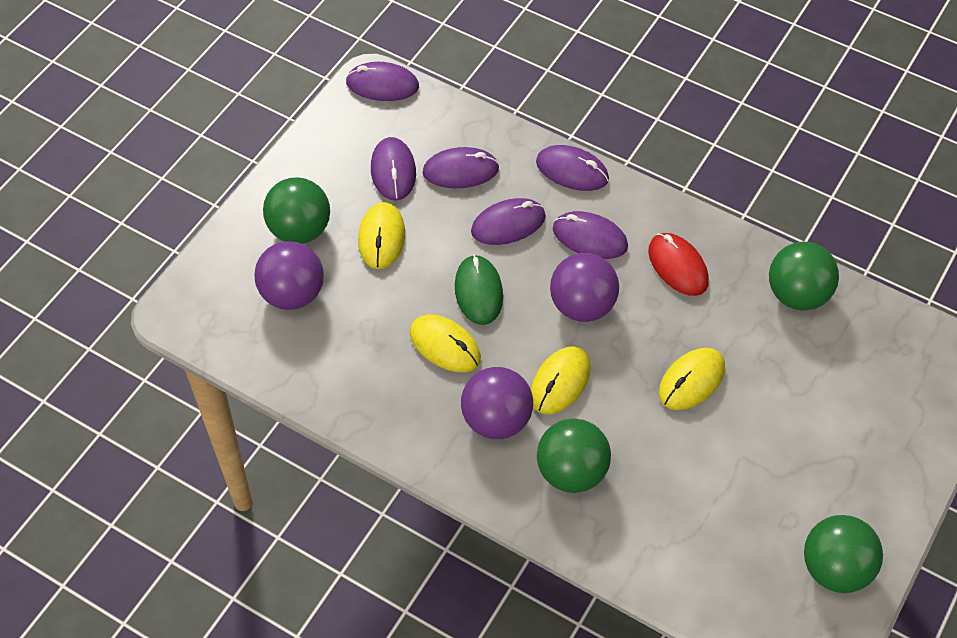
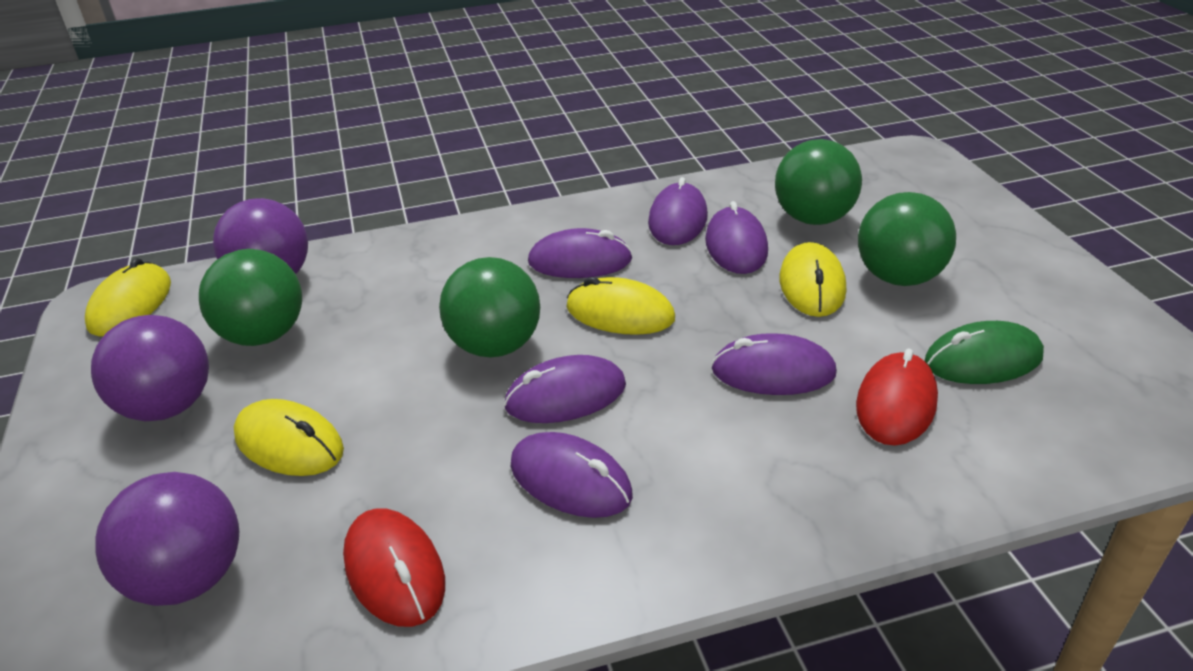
red mouse: 1 -> 2

